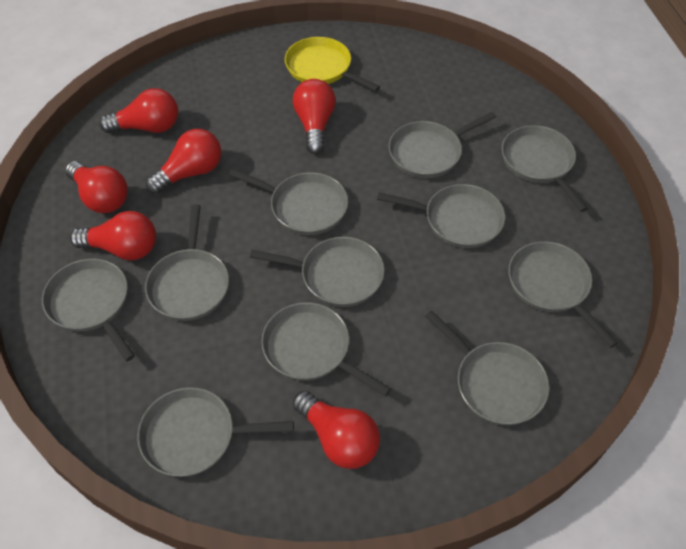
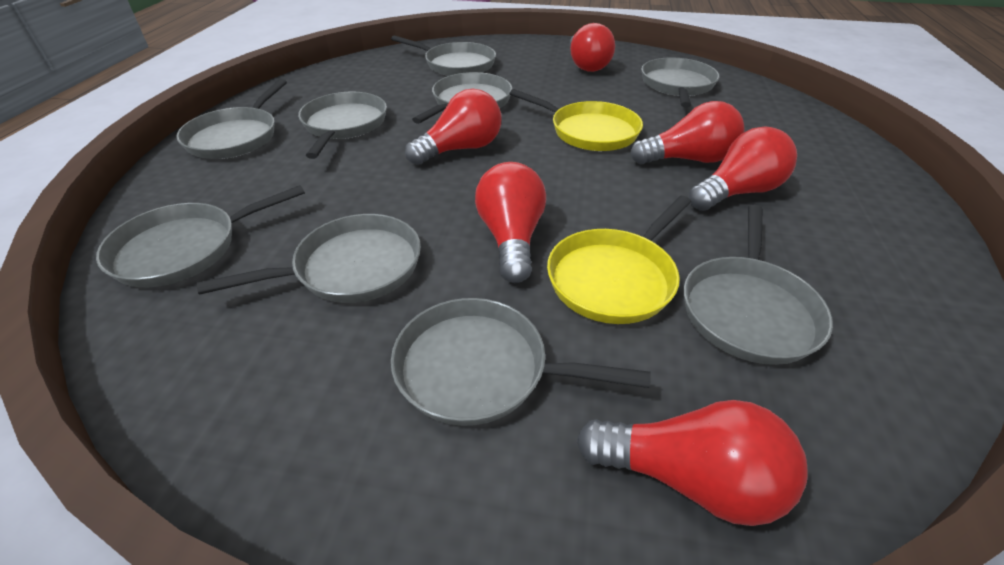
grey pan: 11 -> 9
yellow pan: 1 -> 2

